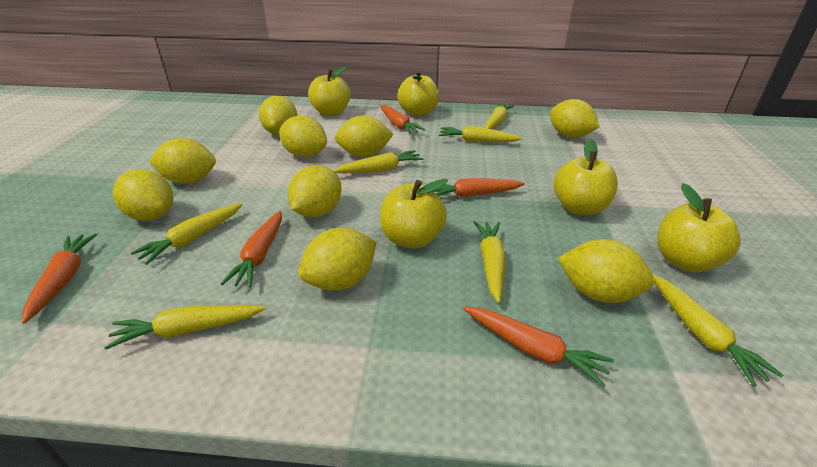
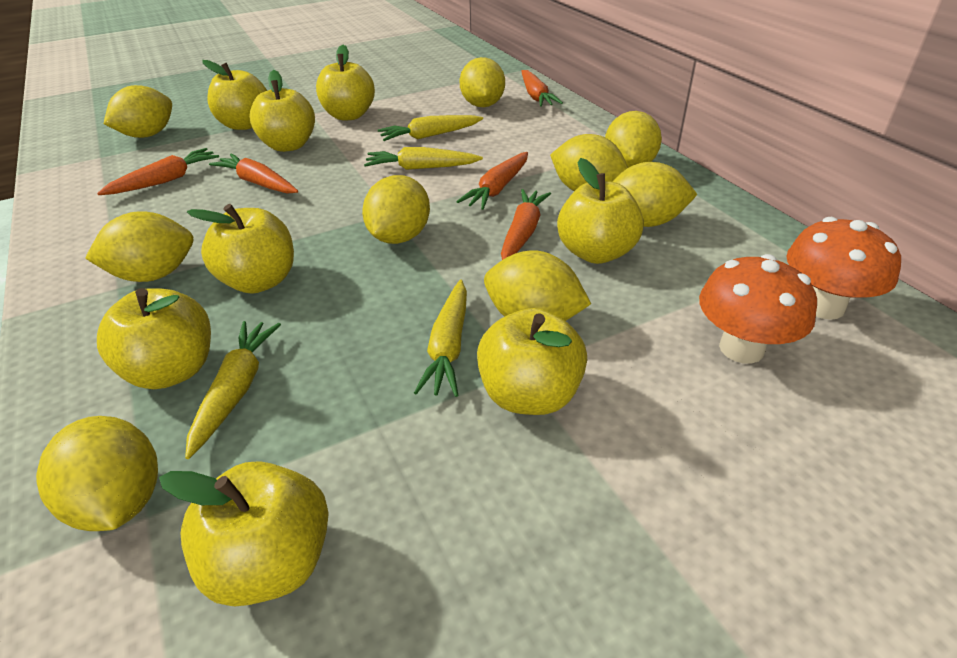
orange mushroom: 0 -> 2
yellow apple: 5 -> 8
yellow carrot: 7 -> 4

